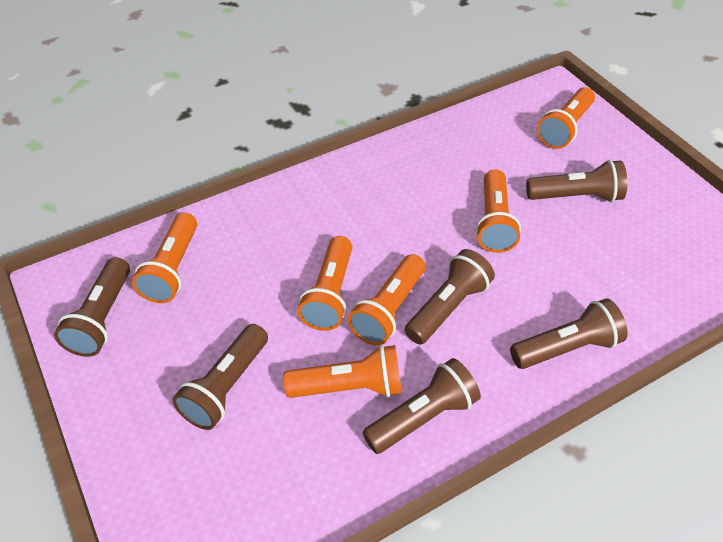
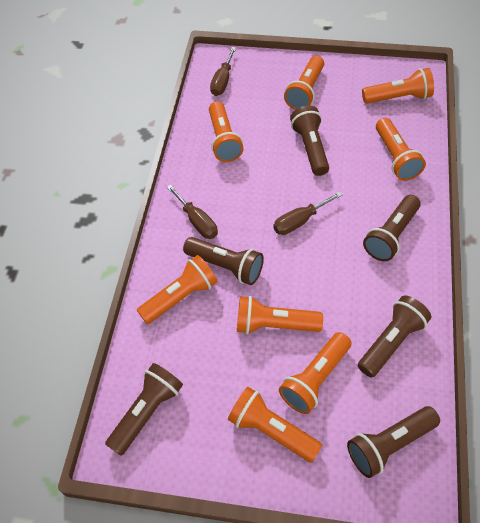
brown screwdriver: 0 -> 3
orange flashlight: 6 -> 8

